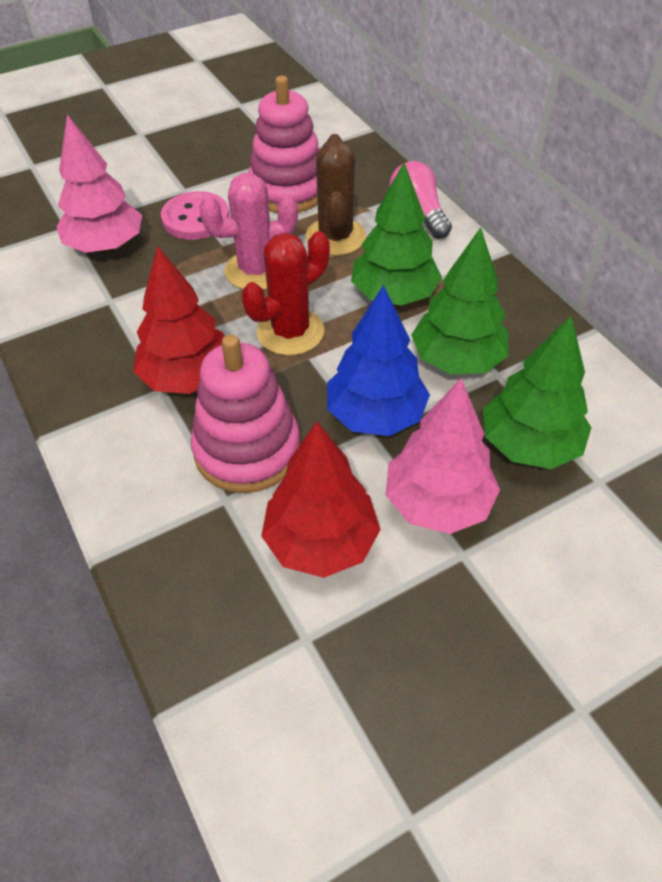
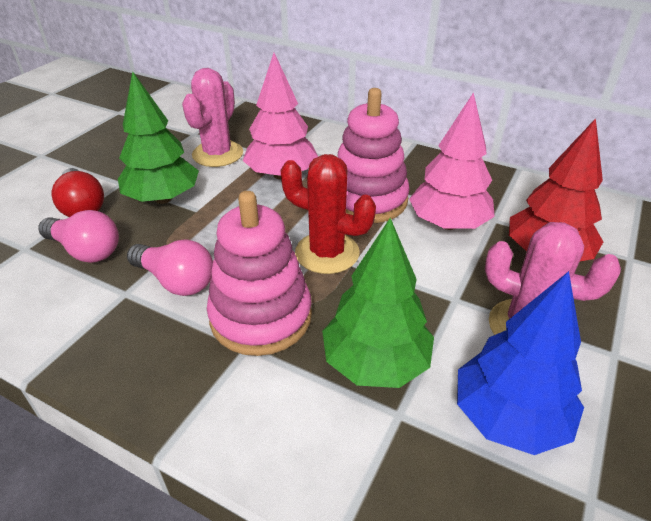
brown cactus: 1 -> 0
green tree: 3 -> 2
pink button: 1 -> 0
pink cactus: 1 -> 2
pink light bulb: 1 -> 2
red light bulb: 0 -> 1
red tree: 2 -> 1

